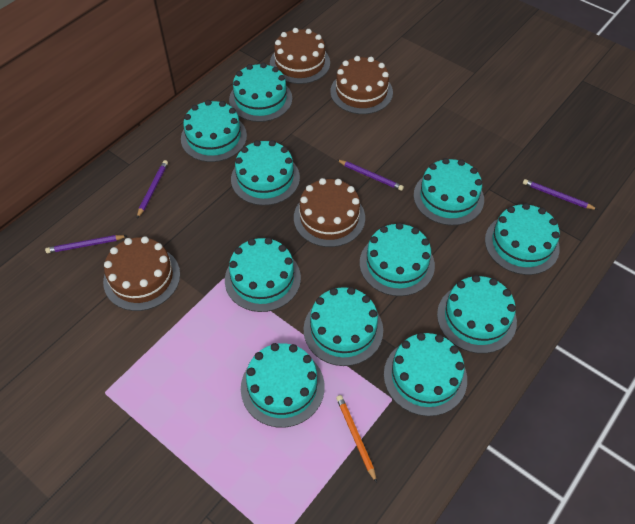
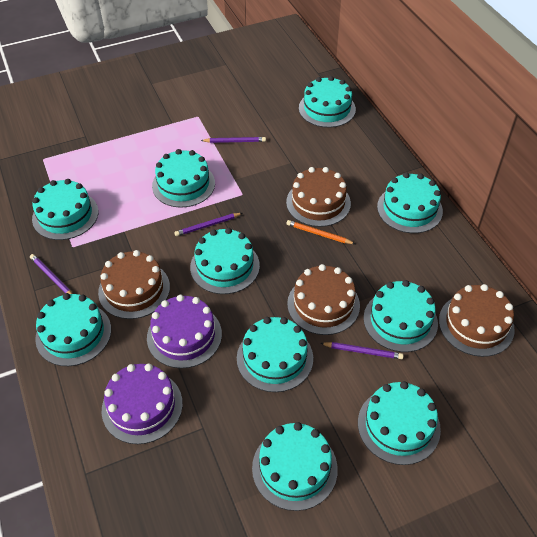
purple cake: 0 -> 2
turquoise cake: 11 -> 10

